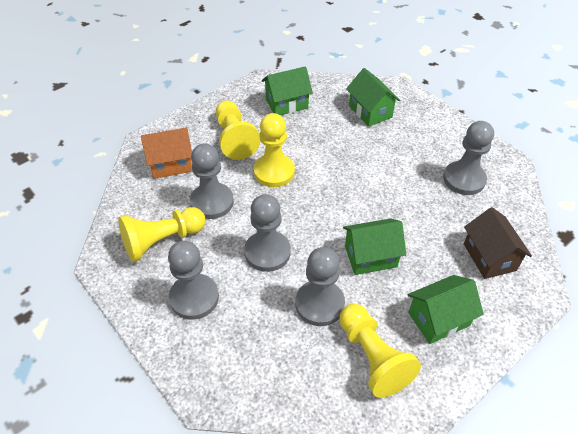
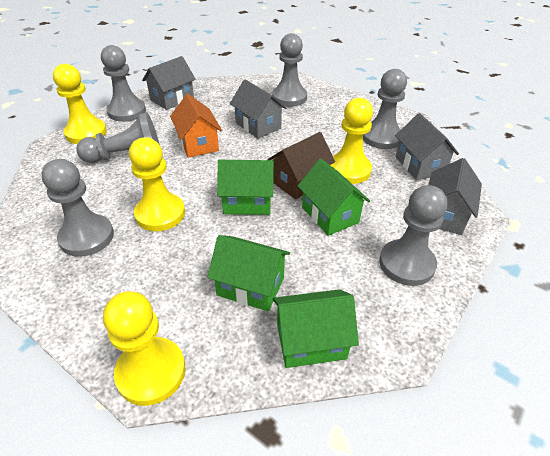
grey house: 0 -> 4
grey pawn: 5 -> 6

